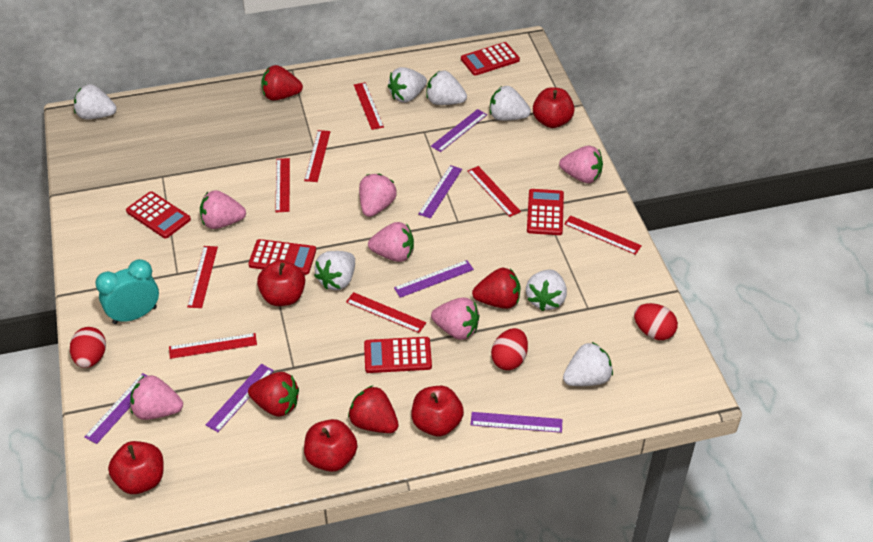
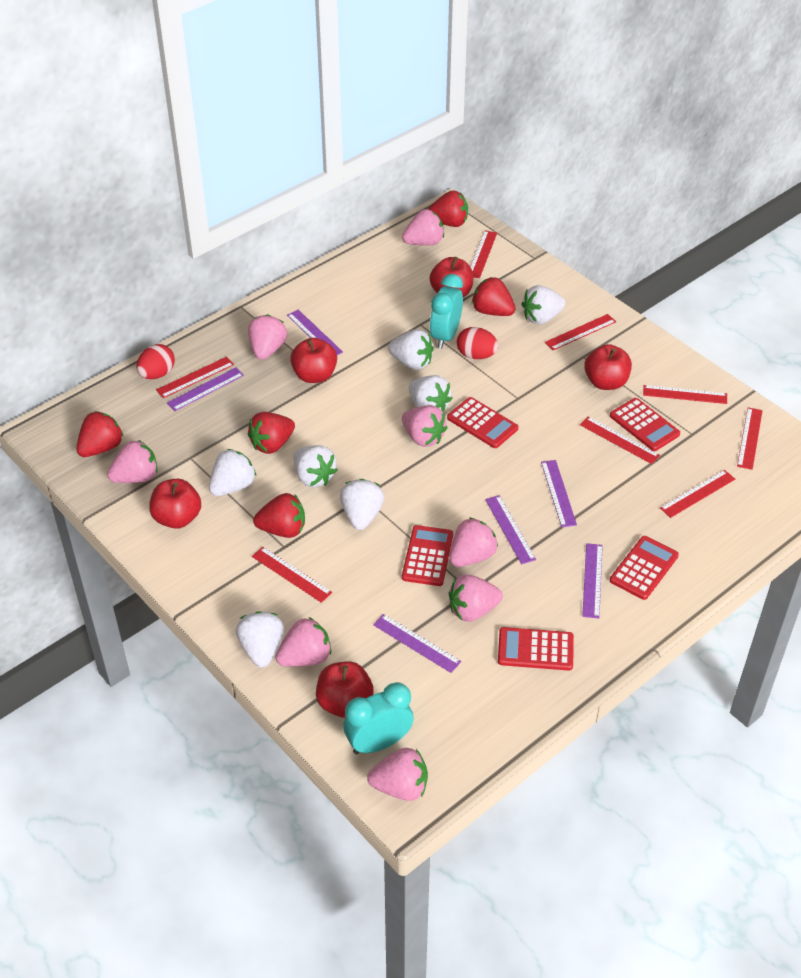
pink strawberry: 6 -> 8
red egg: 3 -> 2
red strawberry: 4 -> 5
turquoise clock: 1 -> 2

